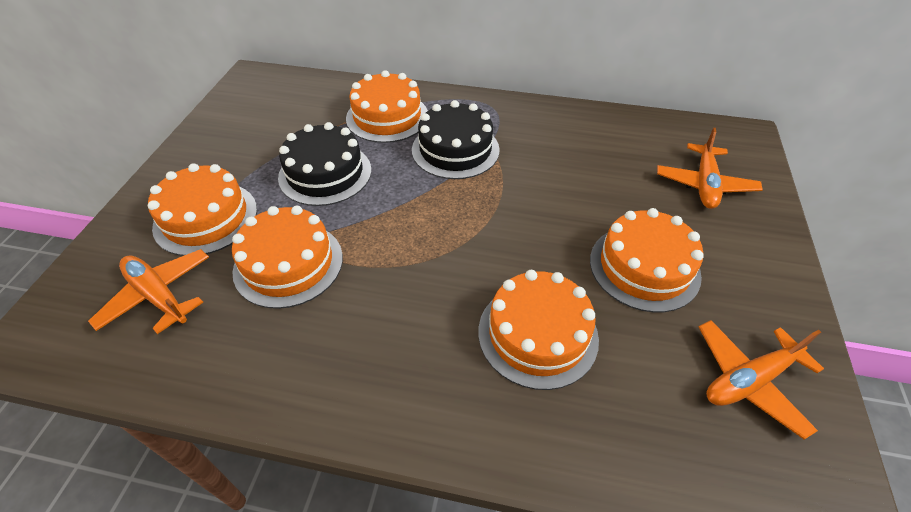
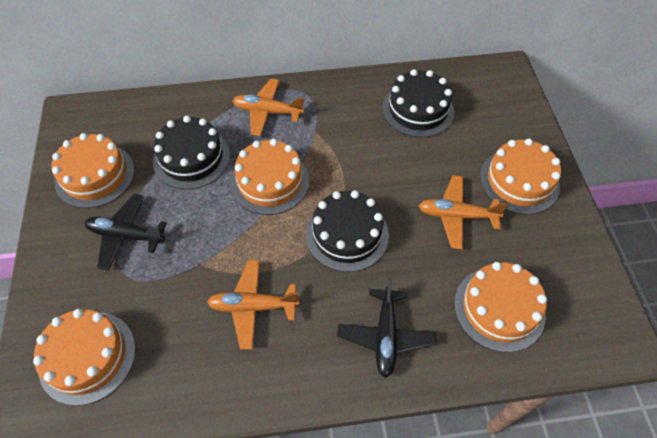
black cake: 2 -> 3
black plane: 0 -> 2

